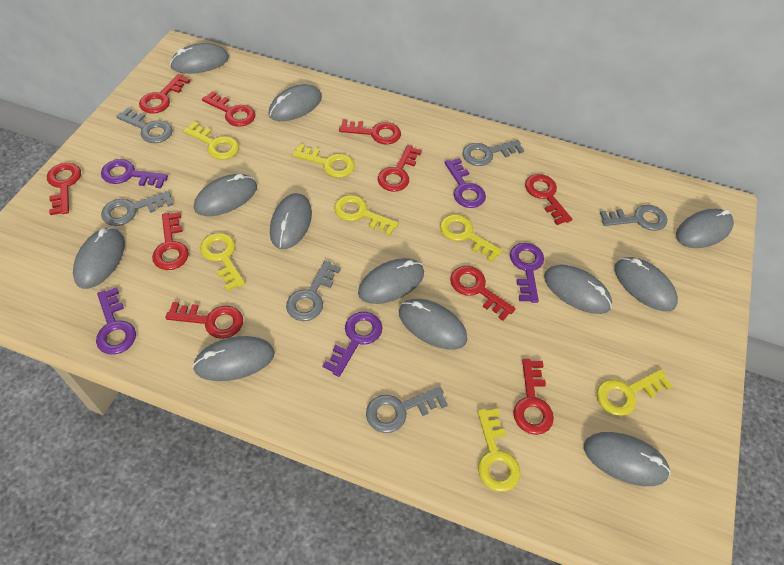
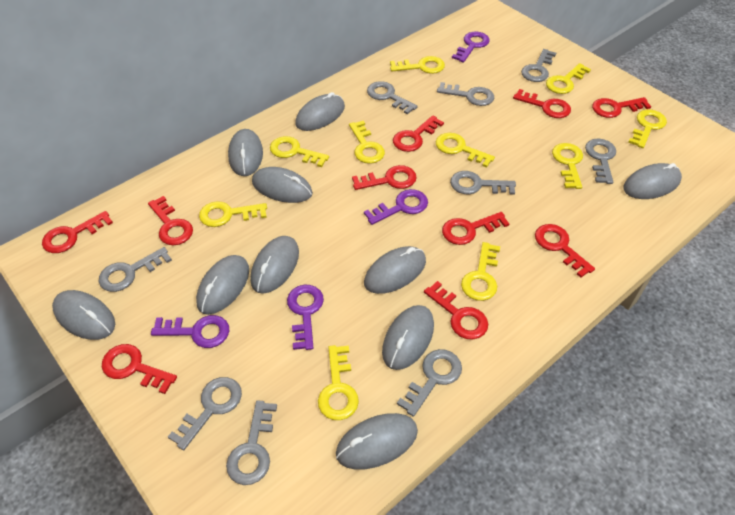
grey key: 6 -> 9
grey mouse: 12 -> 10
purple key: 5 -> 4
yellow key: 7 -> 10

